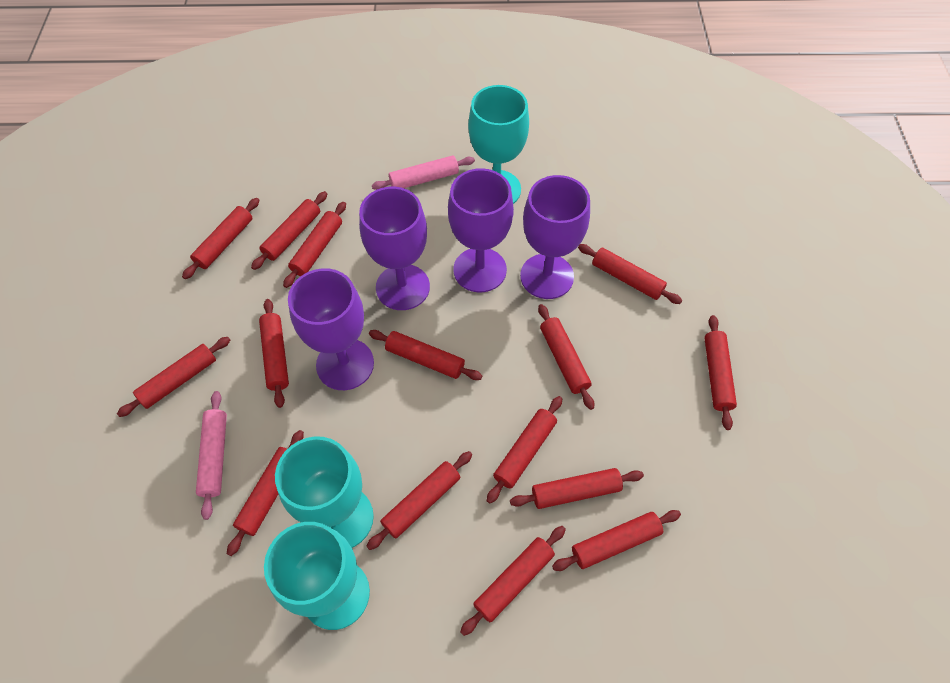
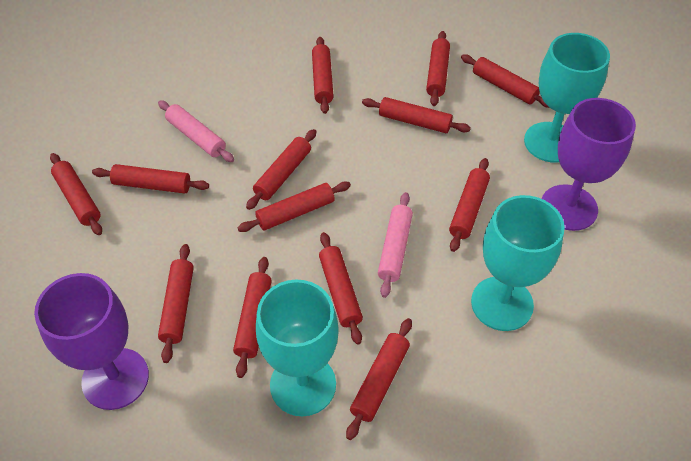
purple goblet: 4 -> 2
red rolling pin: 15 -> 13

